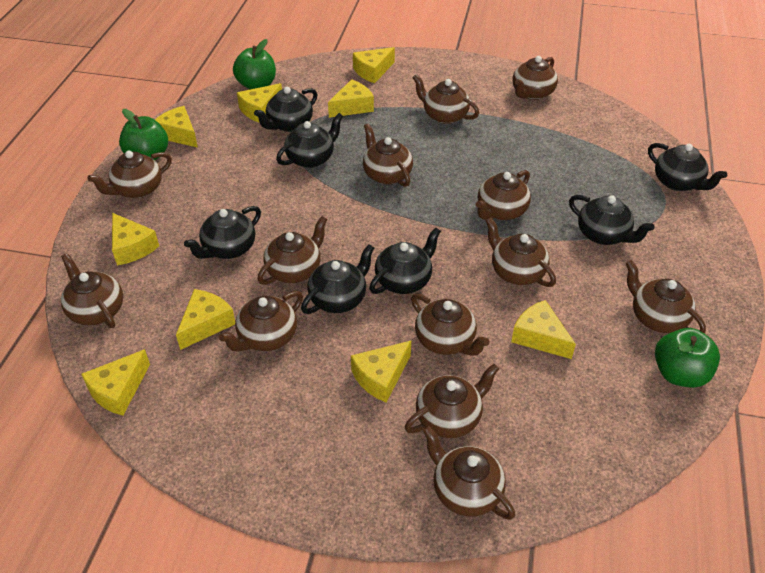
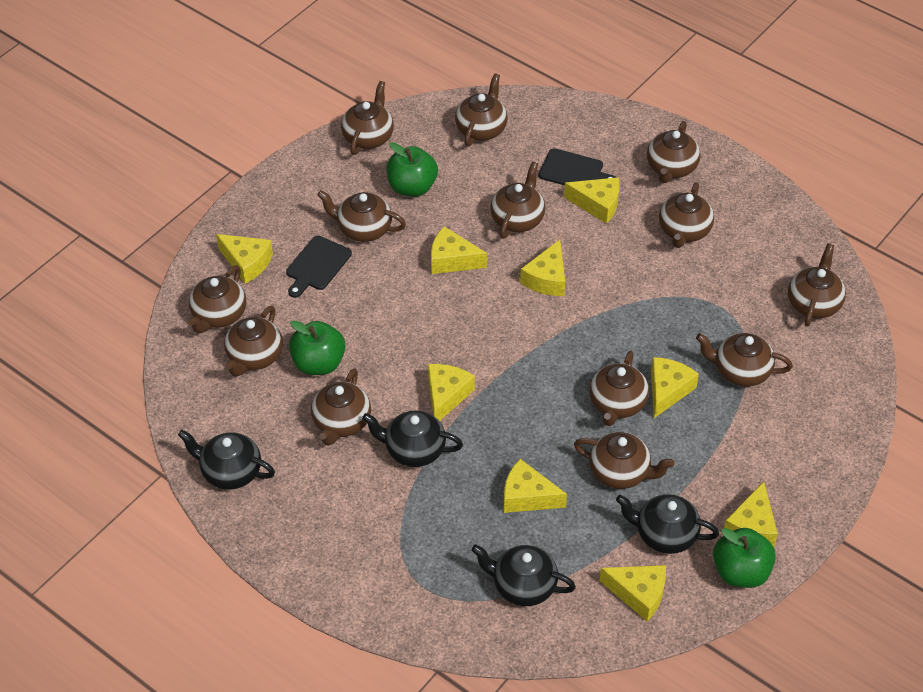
black cutting board: 0 -> 2
black teapot: 7 -> 4

